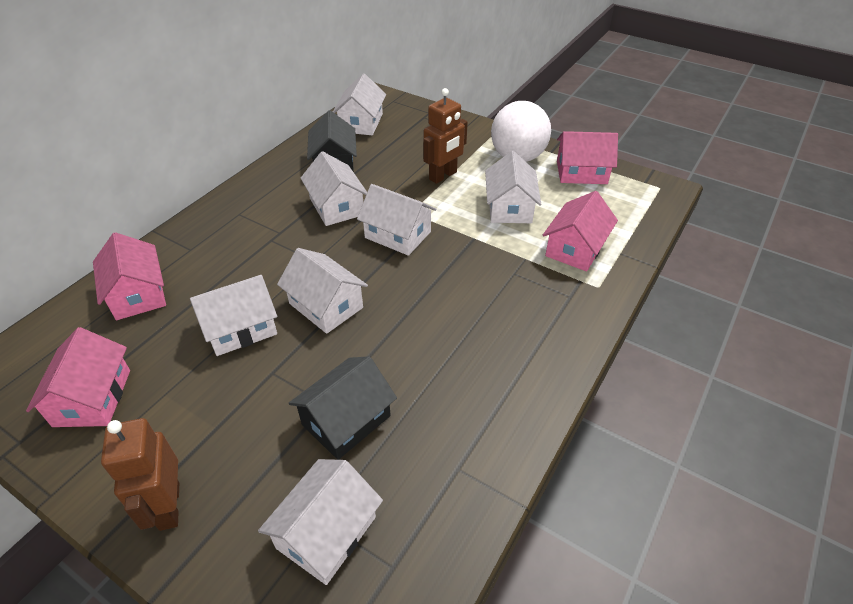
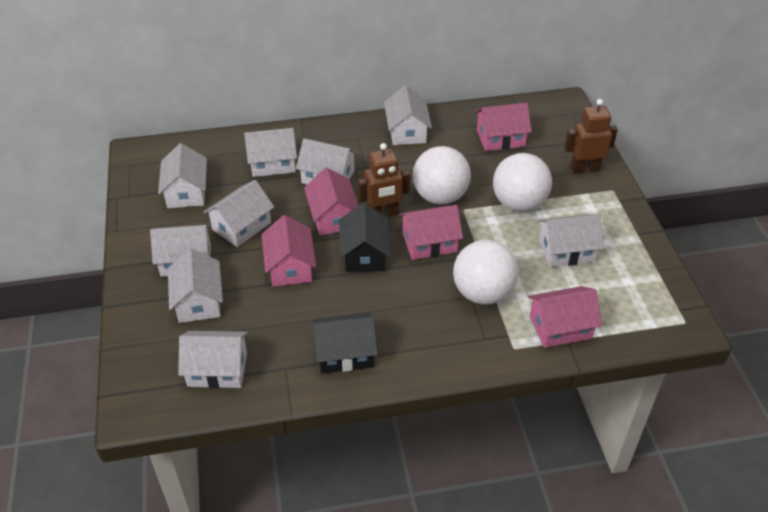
pink house: 4 -> 5
white ball: 1 -> 3
white house: 7 -> 9

